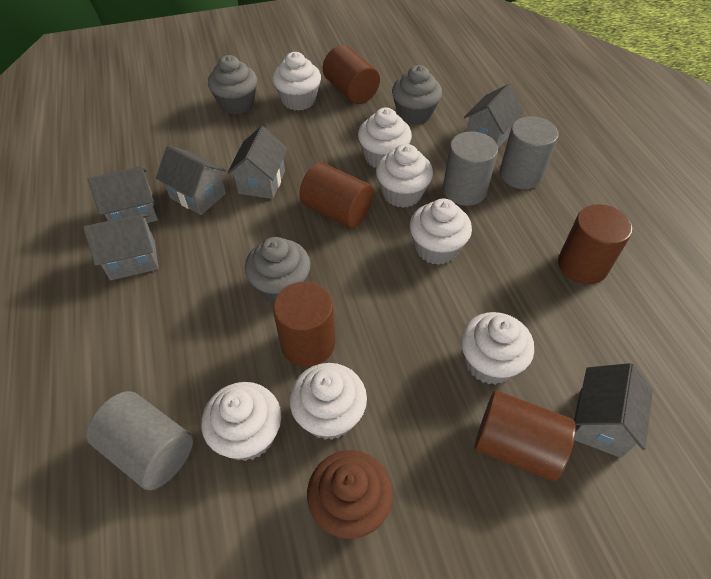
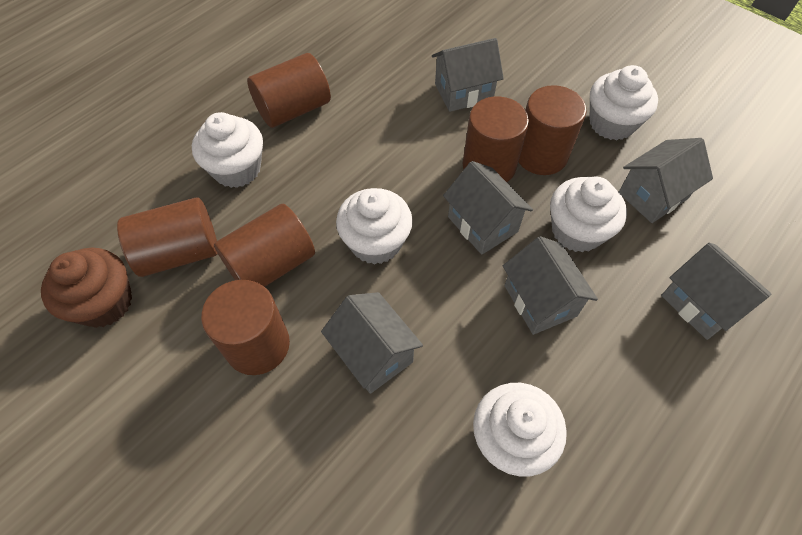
brown cylinder: 5 -> 6
grey cupcake: 3 -> 0
grey cylinder: 3 -> 0
white cupcake: 7 -> 5

